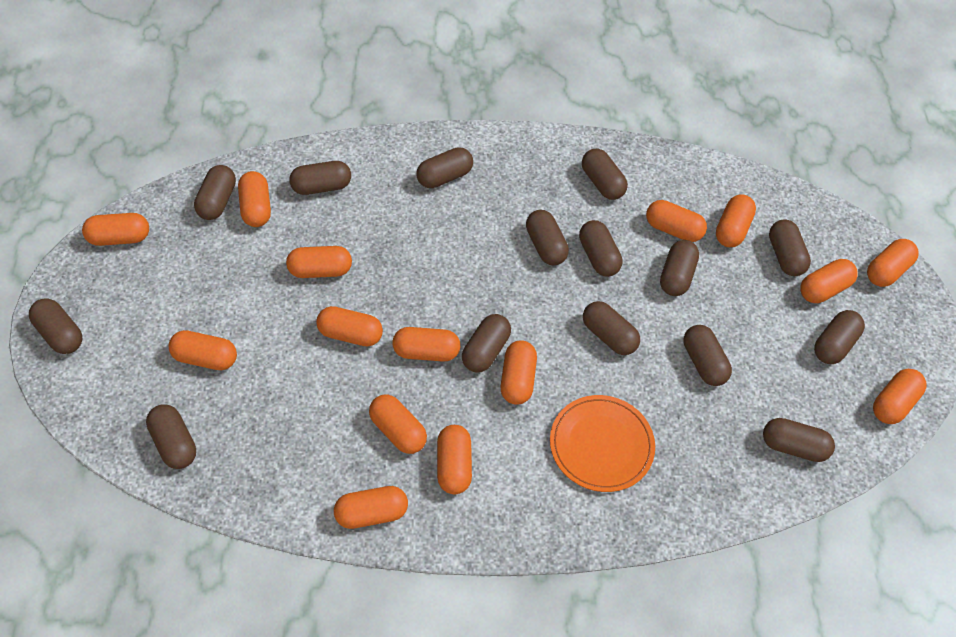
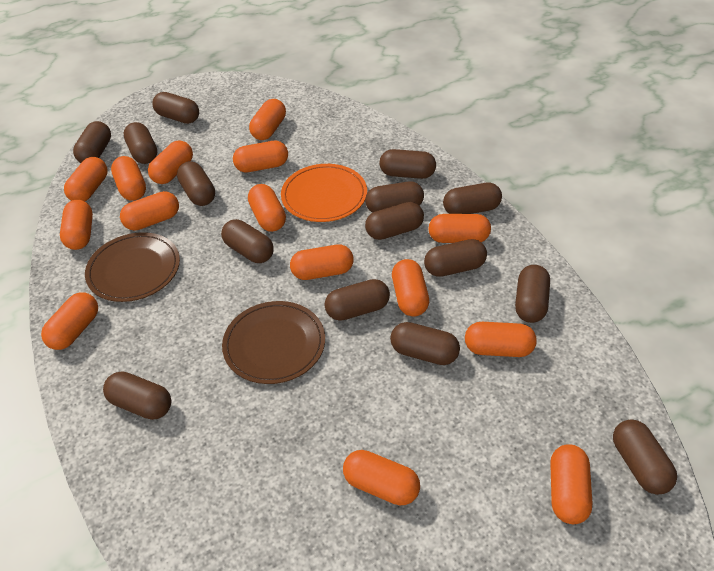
brown plate: 0 -> 2

